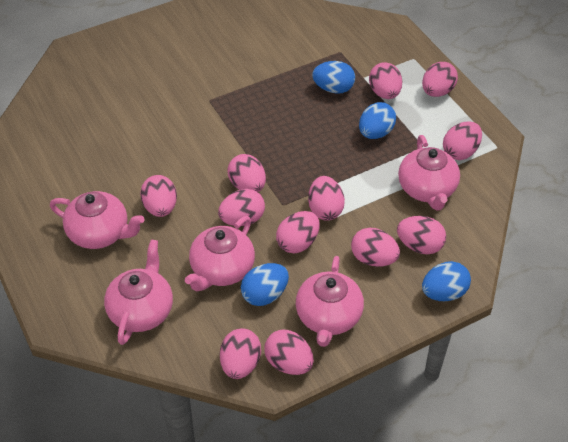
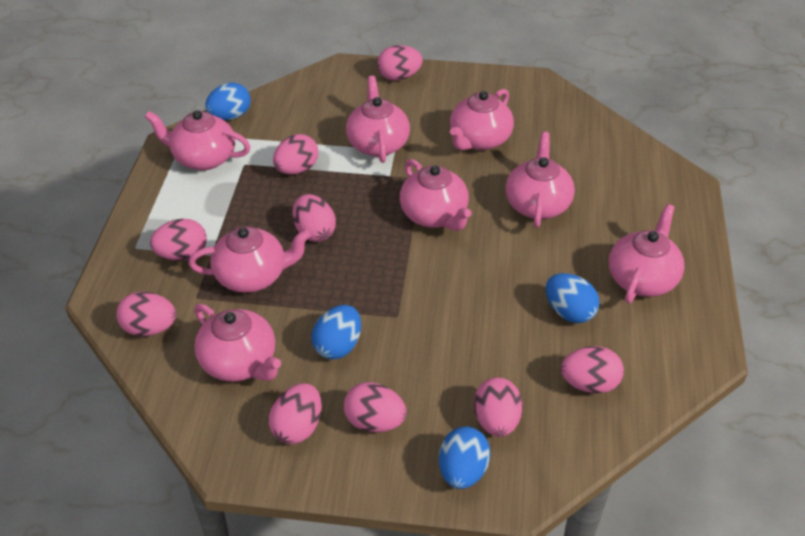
pink egg: 12 -> 9
pink teapot: 5 -> 8

